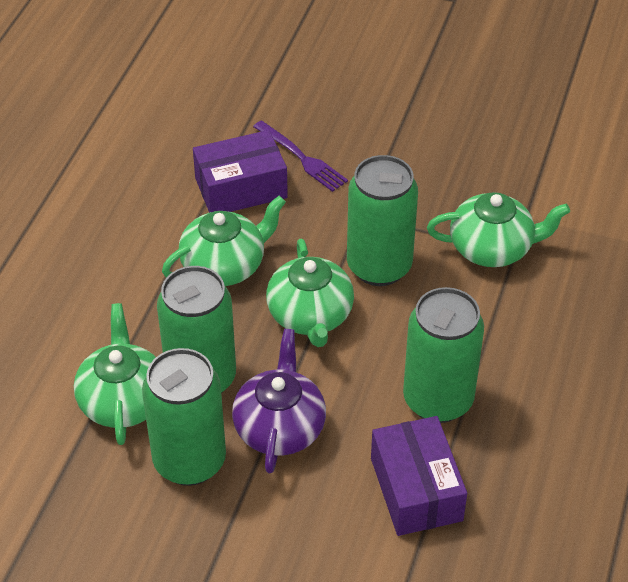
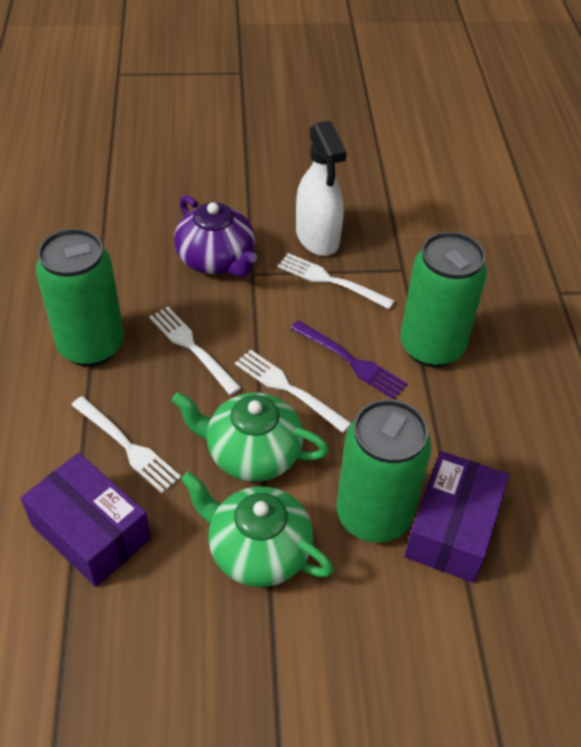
green can: 4 -> 3
green teapot: 4 -> 2
white fork: 0 -> 4
white spray bottle: 0 -> 1

